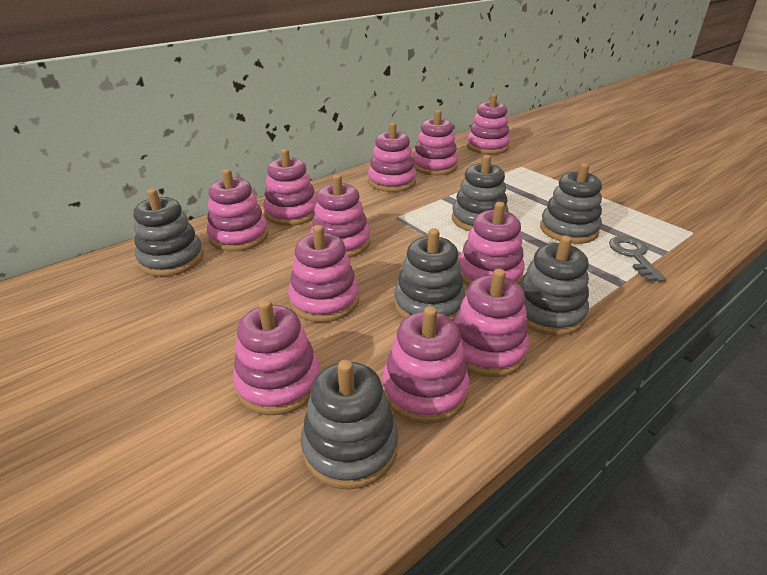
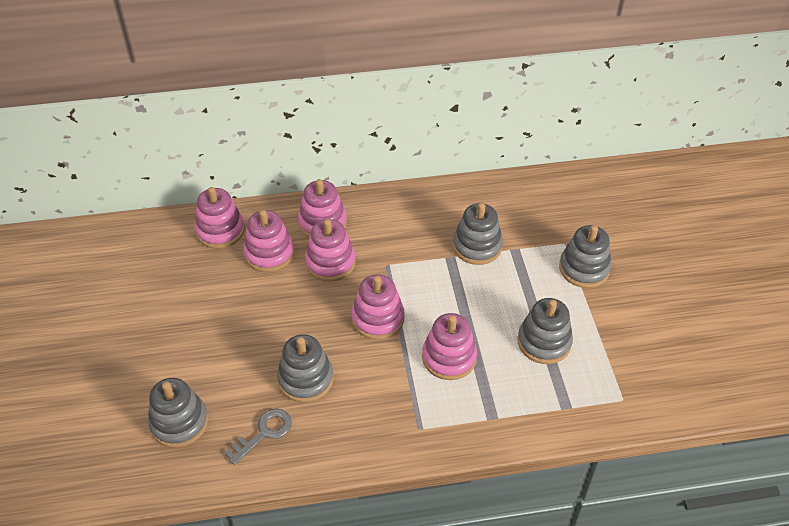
grey stacking toy: 6 -> 5
pink stacking toy: 11 -> 6

